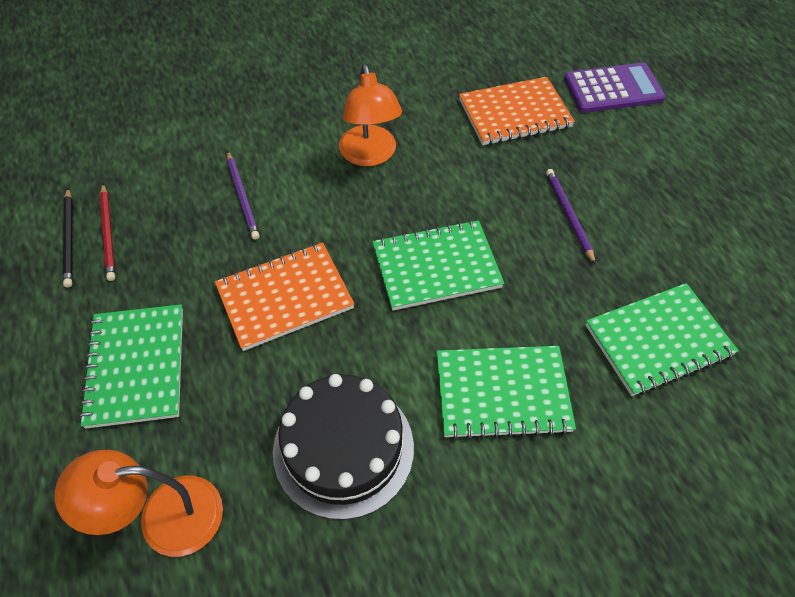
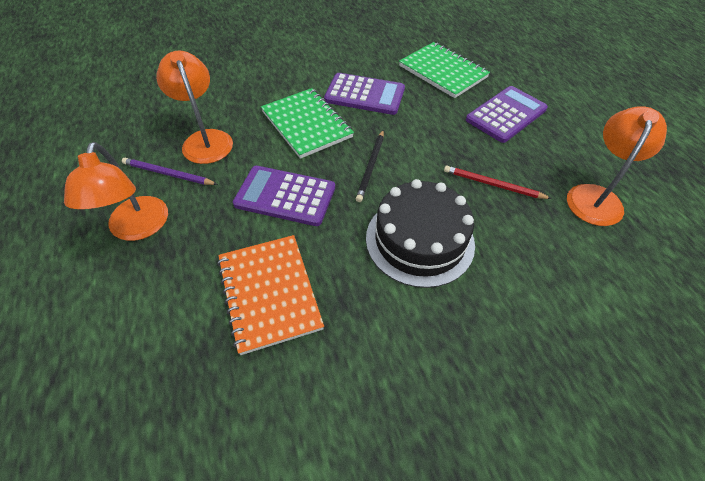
green notebook: 4 -> 2
orange lamp: 2 -> 3
orange notebook: 2 -> 1
purple calculator: 1 -> 3
purple pencil: 2 -> 1

